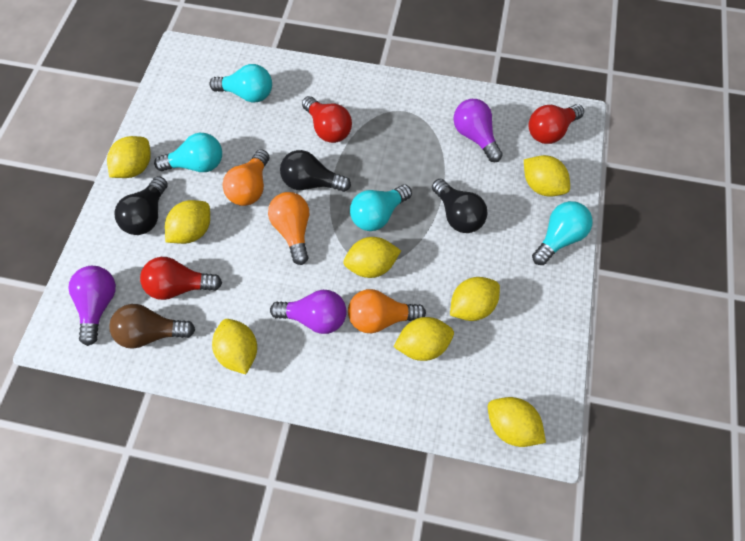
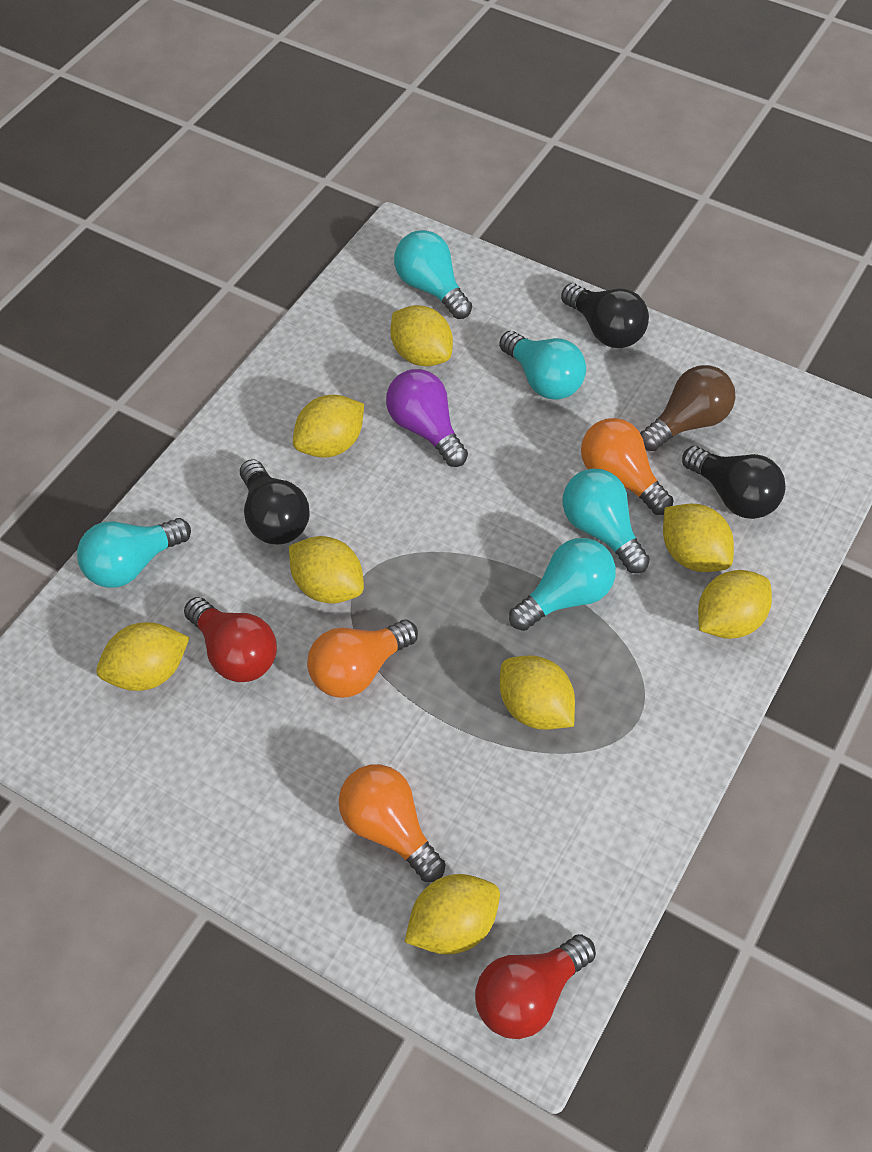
purple light bulb: 3 -> 1
red light bulb: 3 -> 2
turquoise light bulb: 4 -> 5

